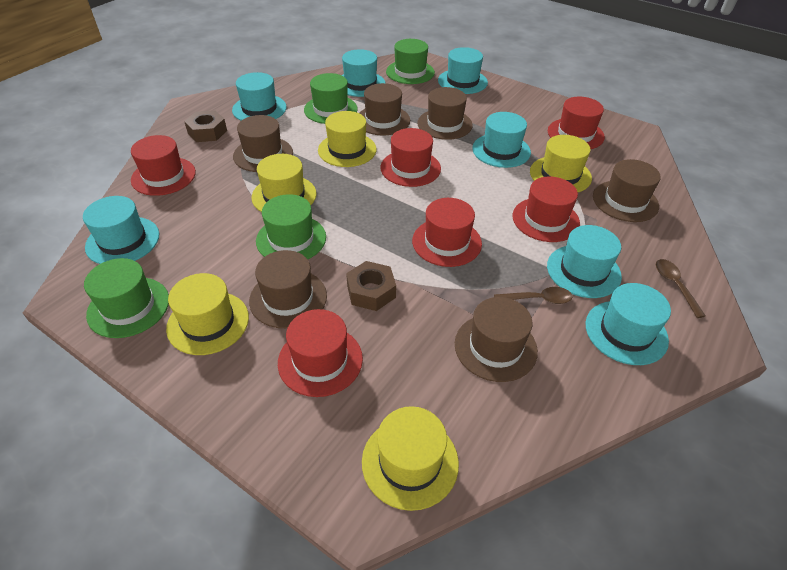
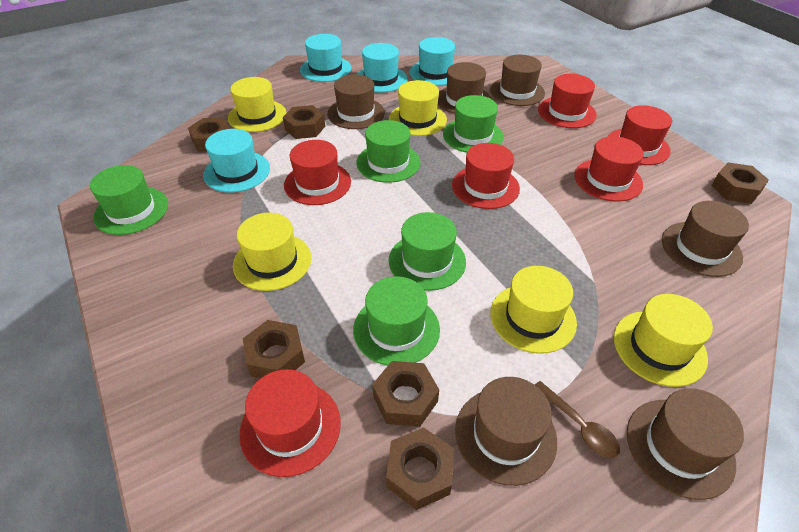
brown nut: 2 -> 6
brown spoon: 2 -> 1
green hat: 4 -> 5
turquoise hat: 7 -> 4

